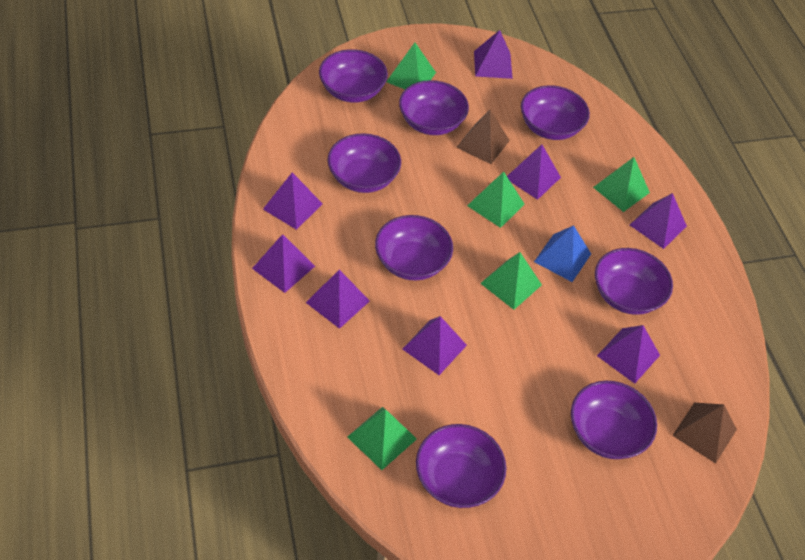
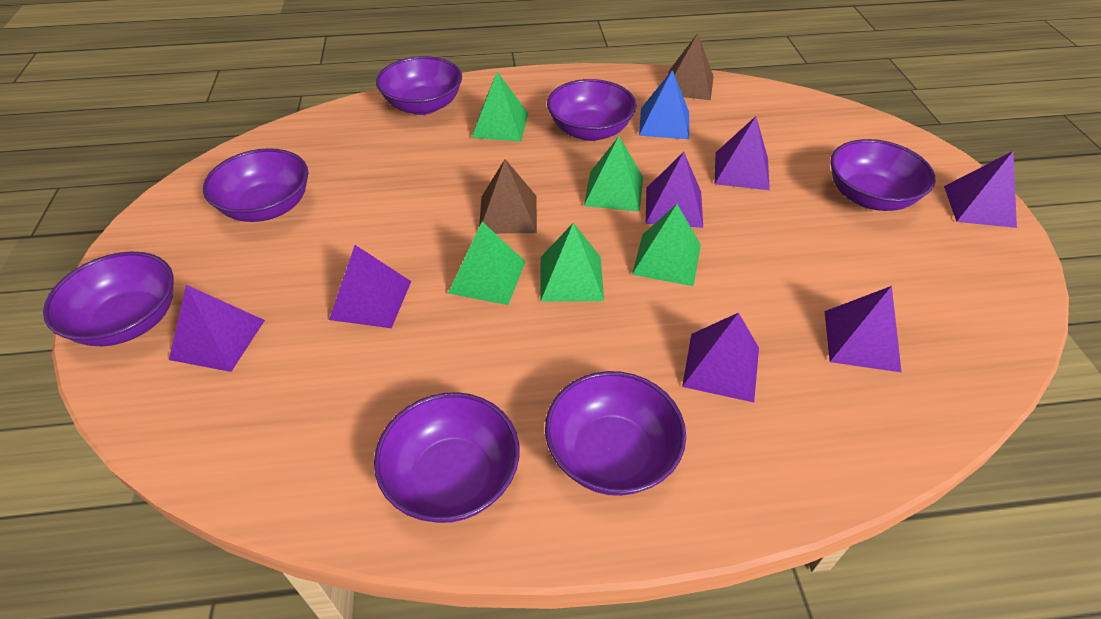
purple bowl: 8 -> 7
purple pyramid: 8 -> 7

